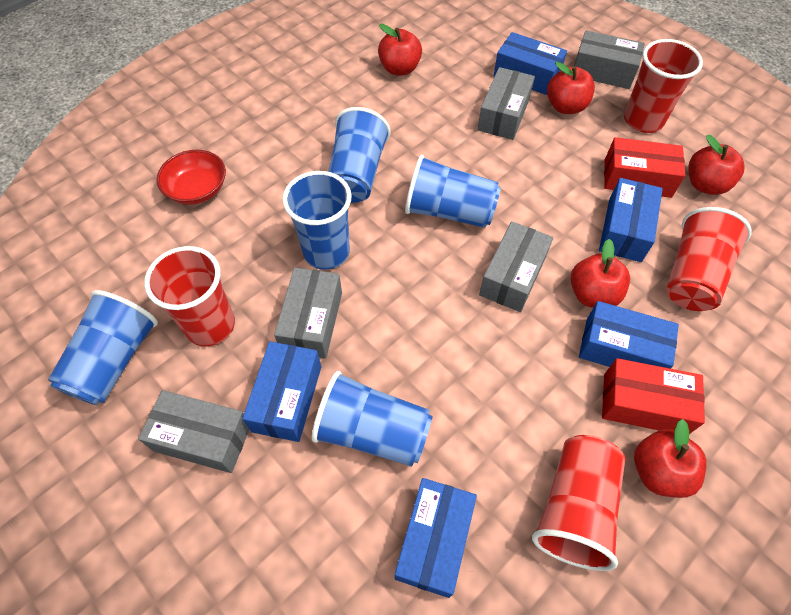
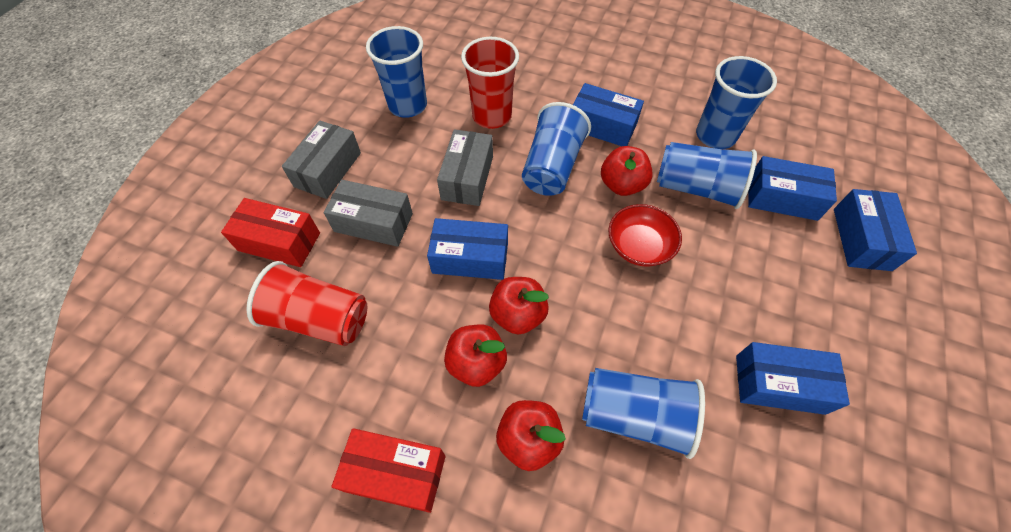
grey box: 5 -> 3
red apple: 5 -> 4
red cup: 4 -> 2

